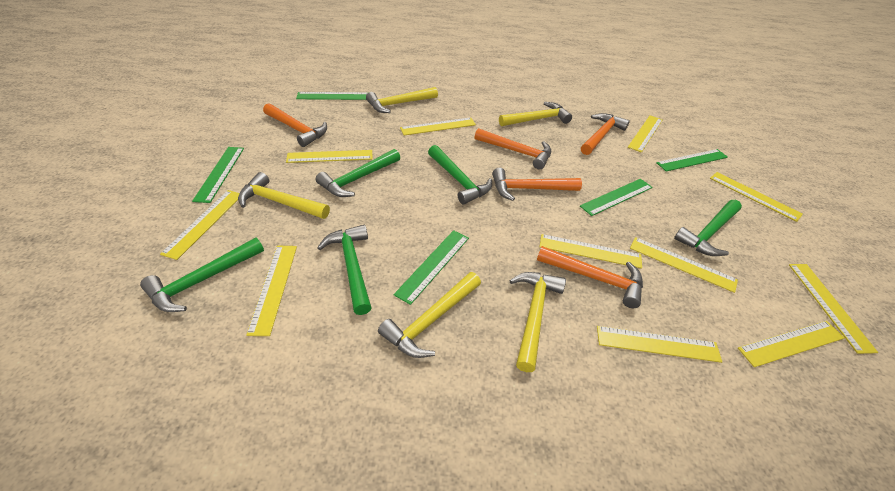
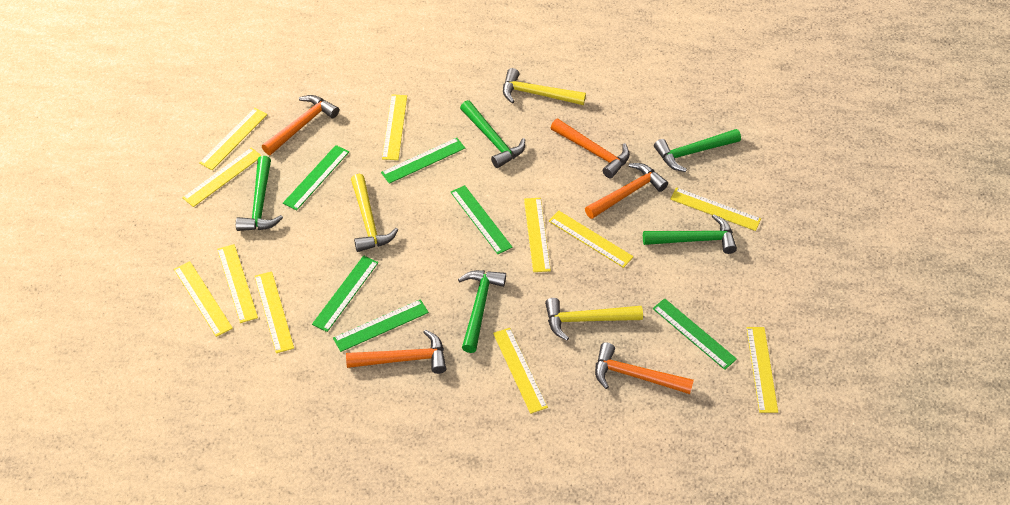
green ruler: 5 -> 6
yellow hammer: 5 -> 3

